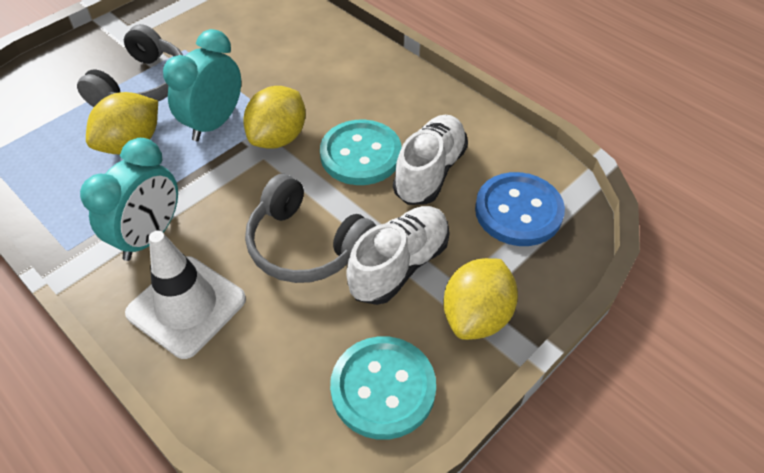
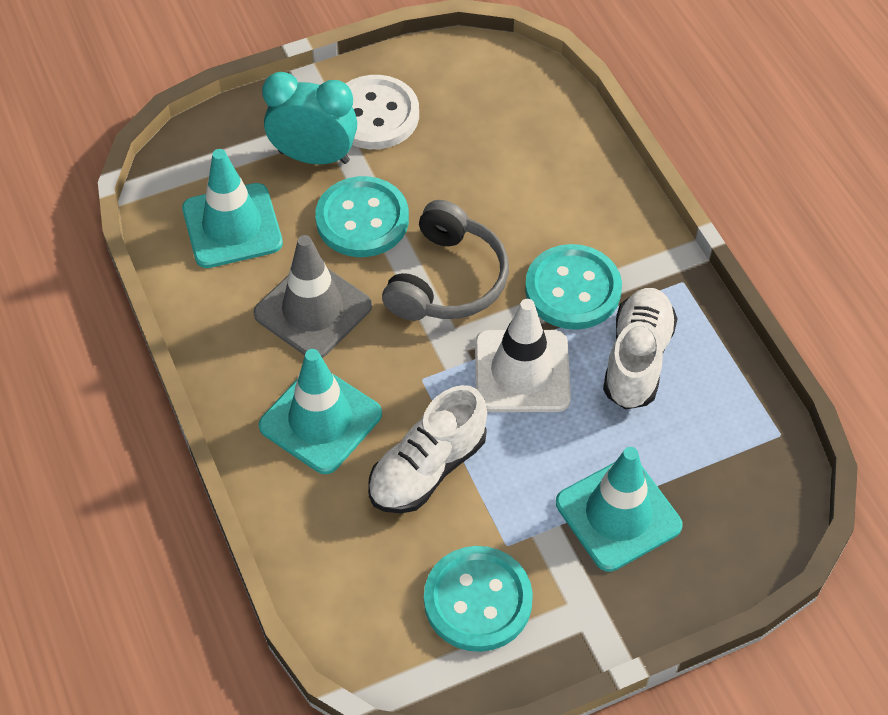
blue button: 1 -> 0
grey headphones: 2 -> 1
grey traffic cone: 0 -> 1
turquoise button: 2 -> 3
turquoise clock: 2 -> 1
turquoise traffic cone: 0 -> 3
white button: 0 -> 1
yellow lemon: 3 -> 0

